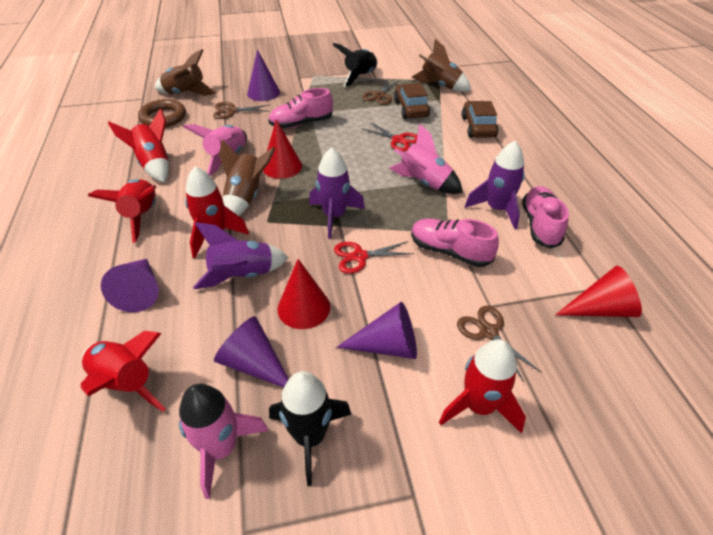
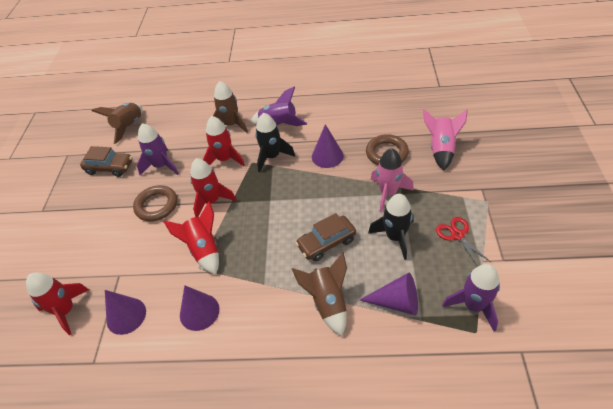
brown ring: 1 -> 2
brown scissors: 3 -> 0
pink rocket: 3 -> 2
pink shoe: 3 -> 0
red cone: 3 -> 0
red rocket: 5 -> 4
red scissors: 2 -> 1

